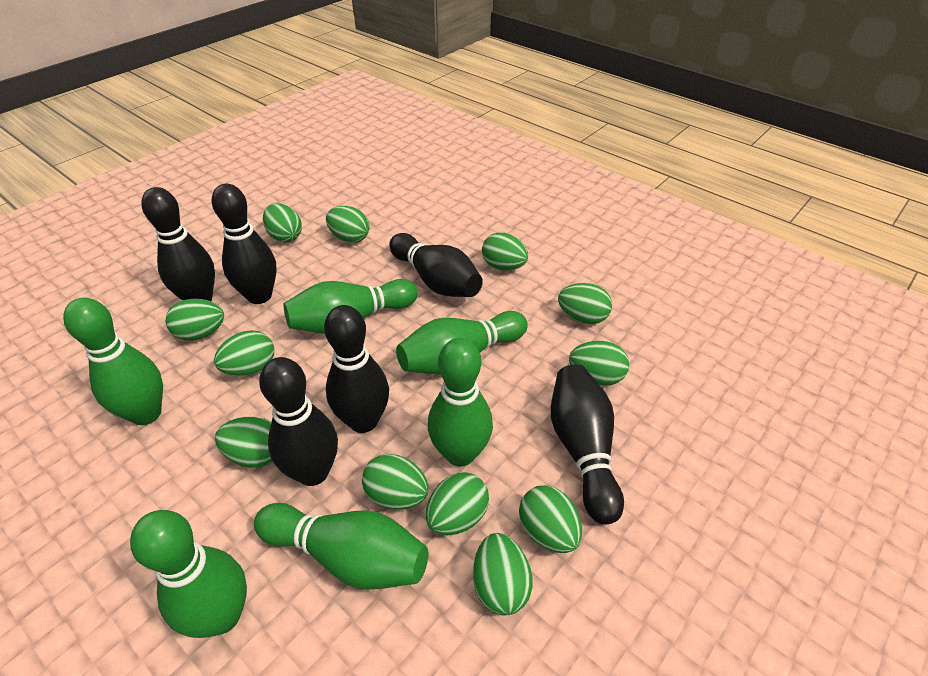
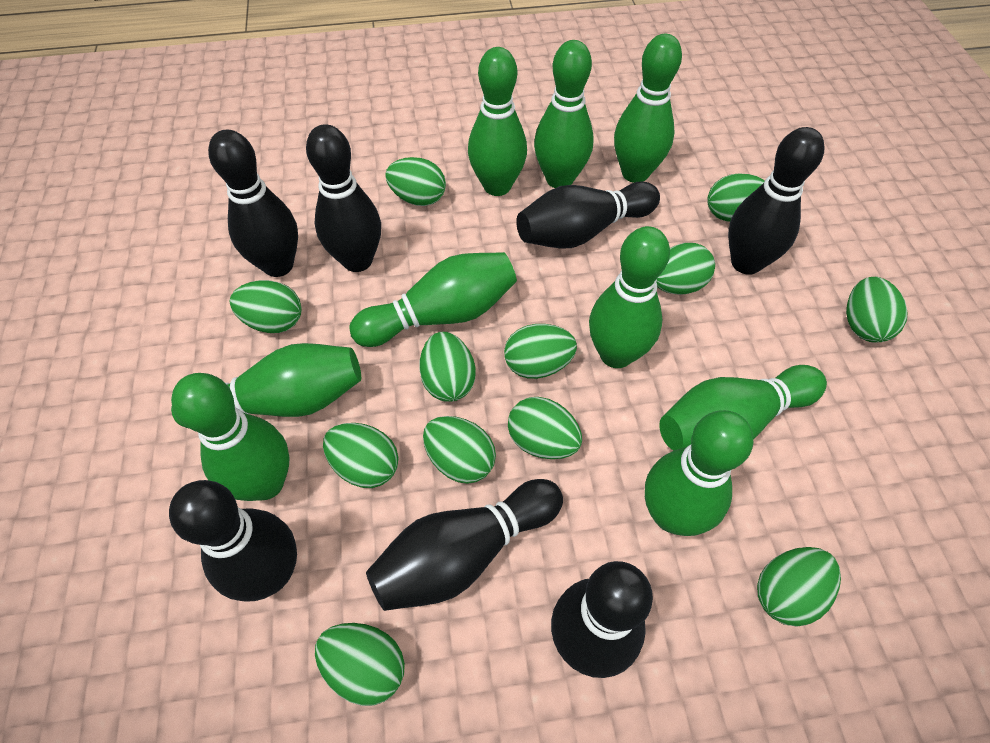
black bowling pin: 6 -> 7
green bowling pin: 6 -> 9

